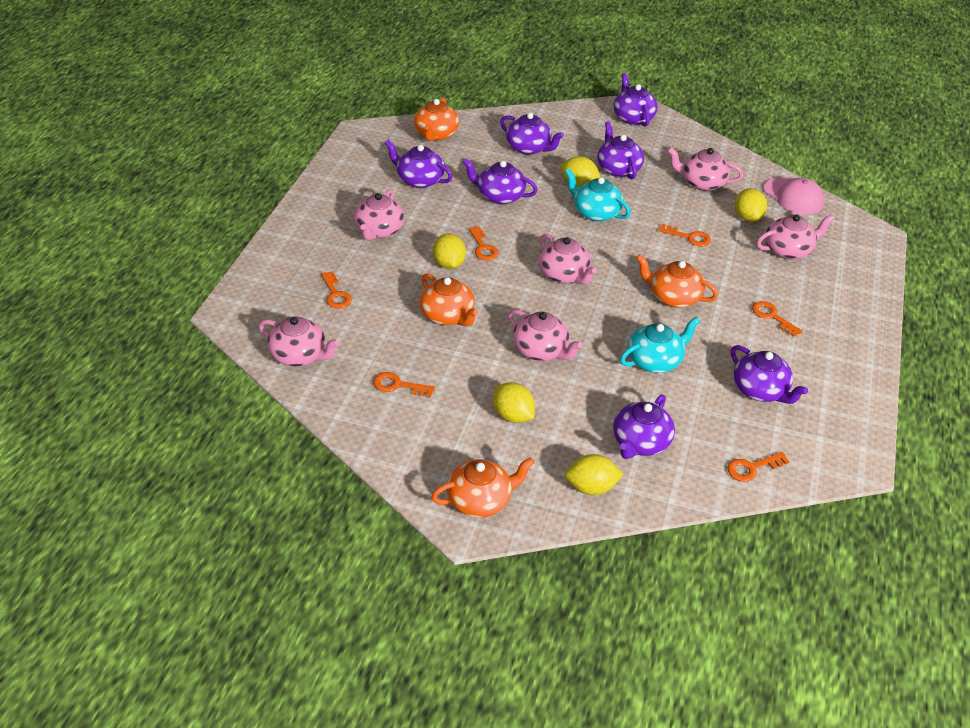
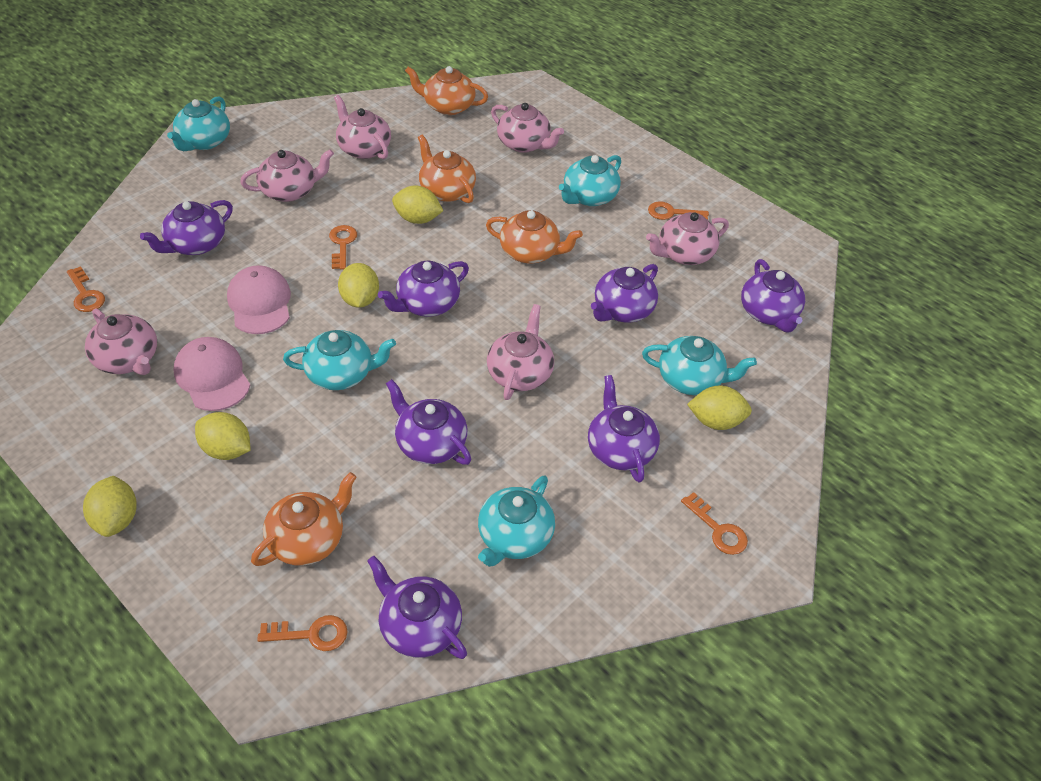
orange key: 6 -> 5
pink cap: 1 -> 2
turquoise teapot: 2 -> 5

